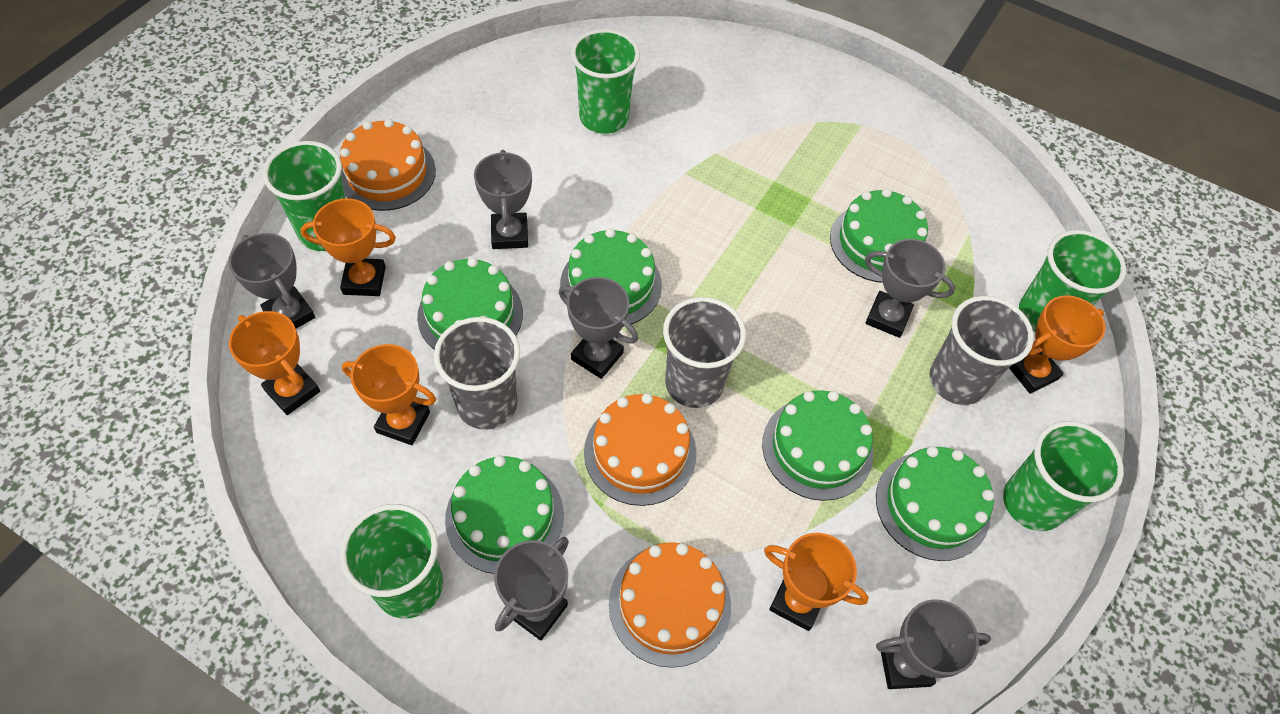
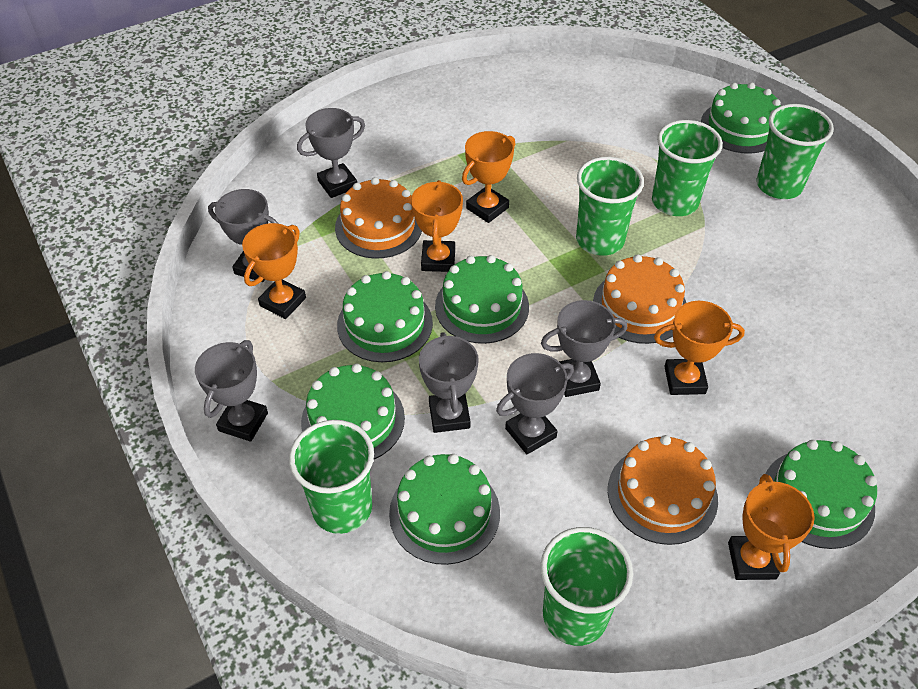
grey cup: 3 -> 0

